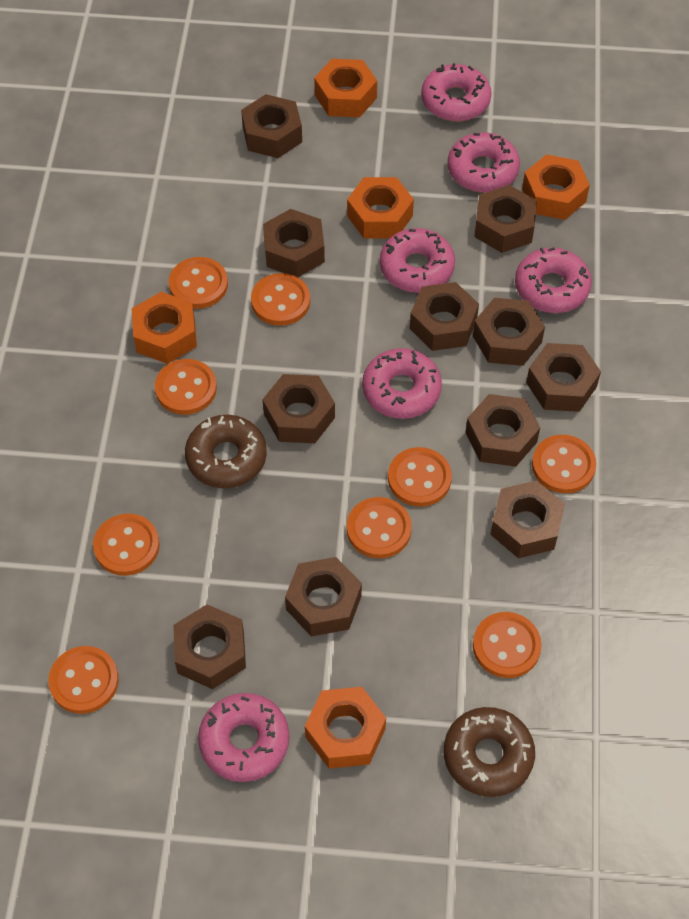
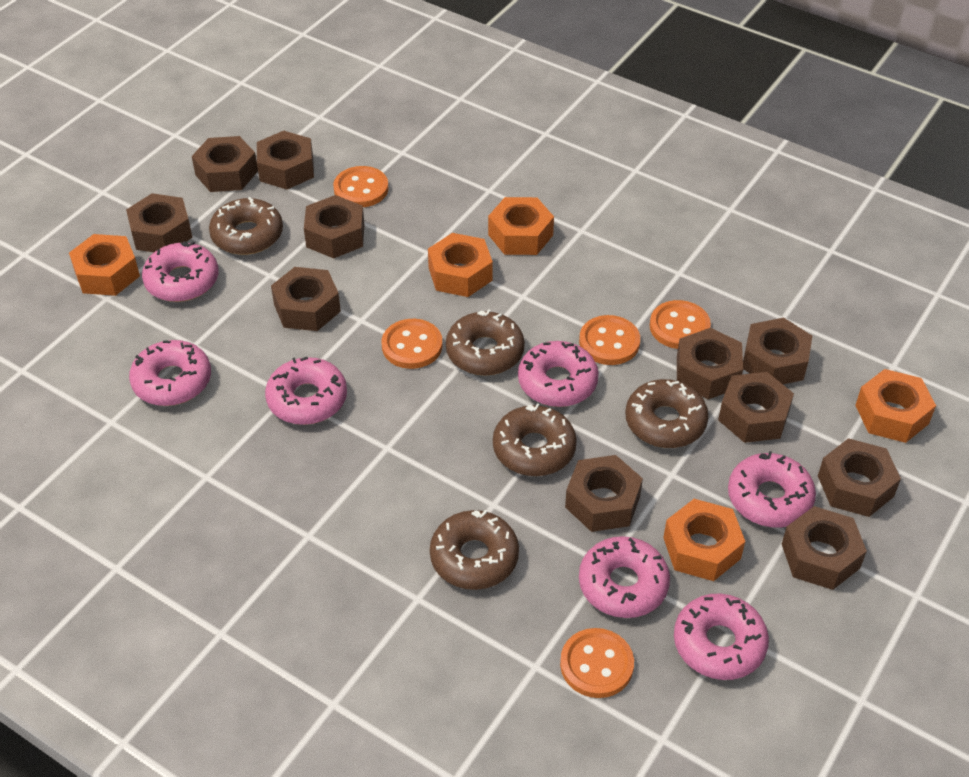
brown donut: 2 -> 5
orange button: 9 -> 5
pink donut: 6 -> 7

